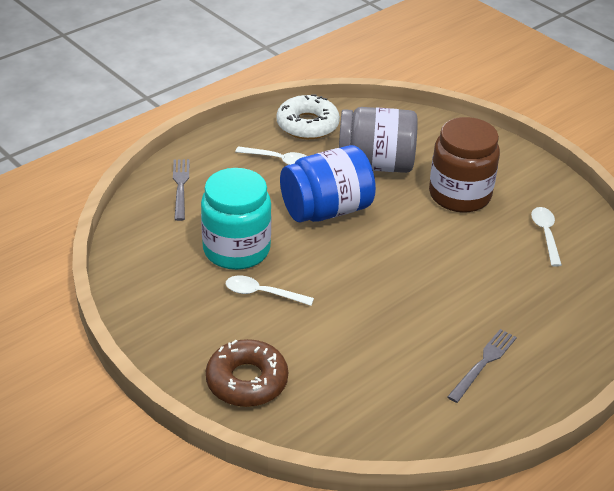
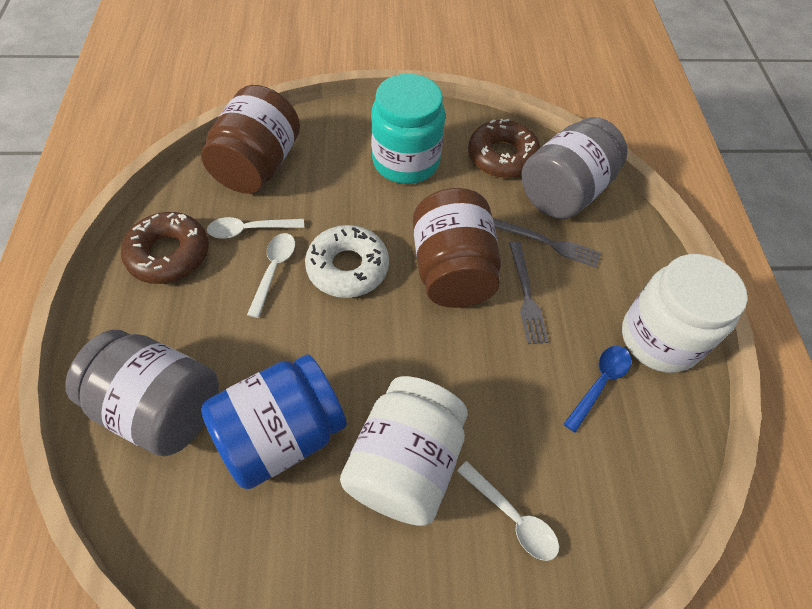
blue spoon: 0 -> 1
brown donut: 1 -> 2
brown jar: 1 -> 2
grey jar: 1 -> 2
white jar: 0 -> 2

